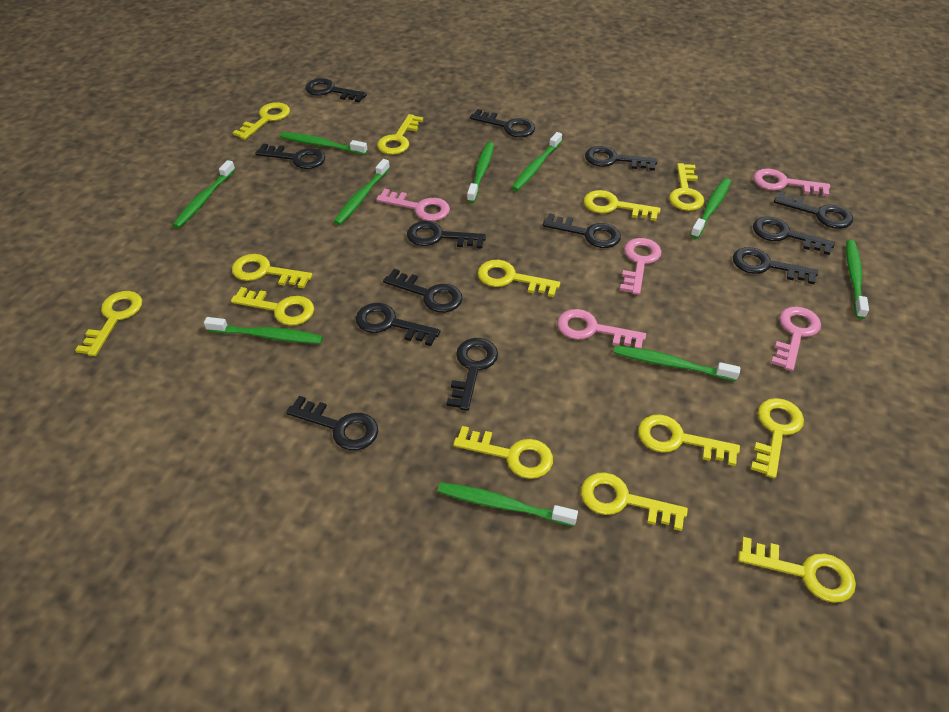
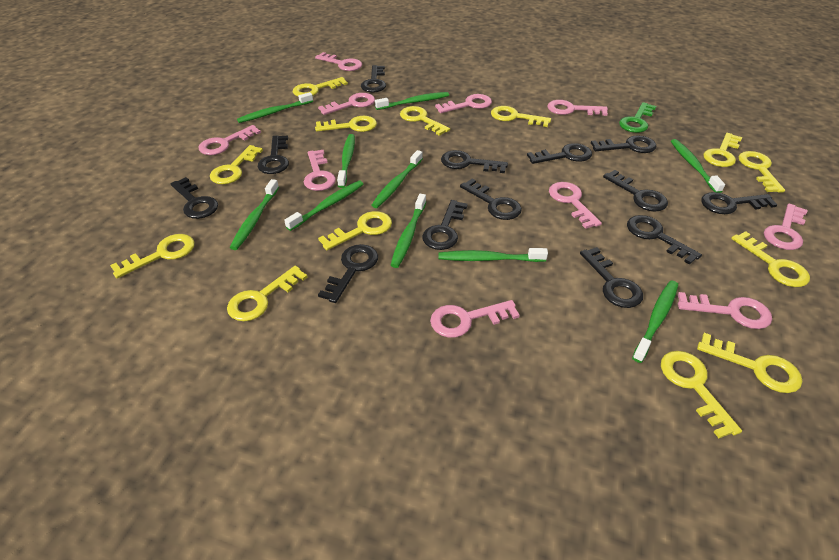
green key: 0 -> 1
pink key: 5 -> 10

